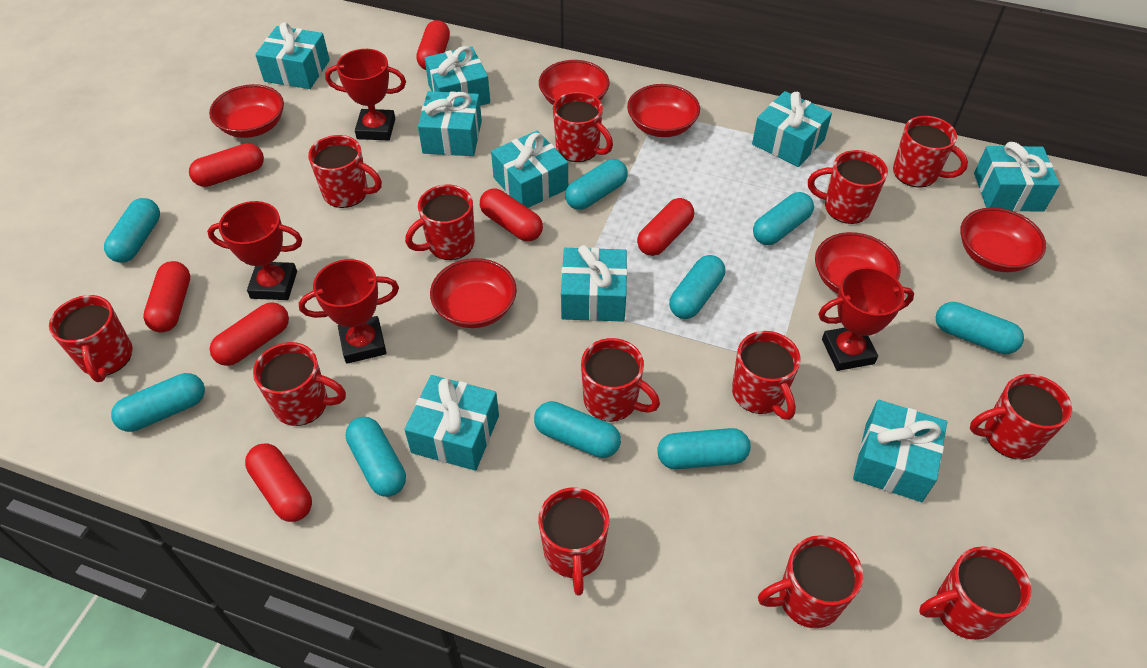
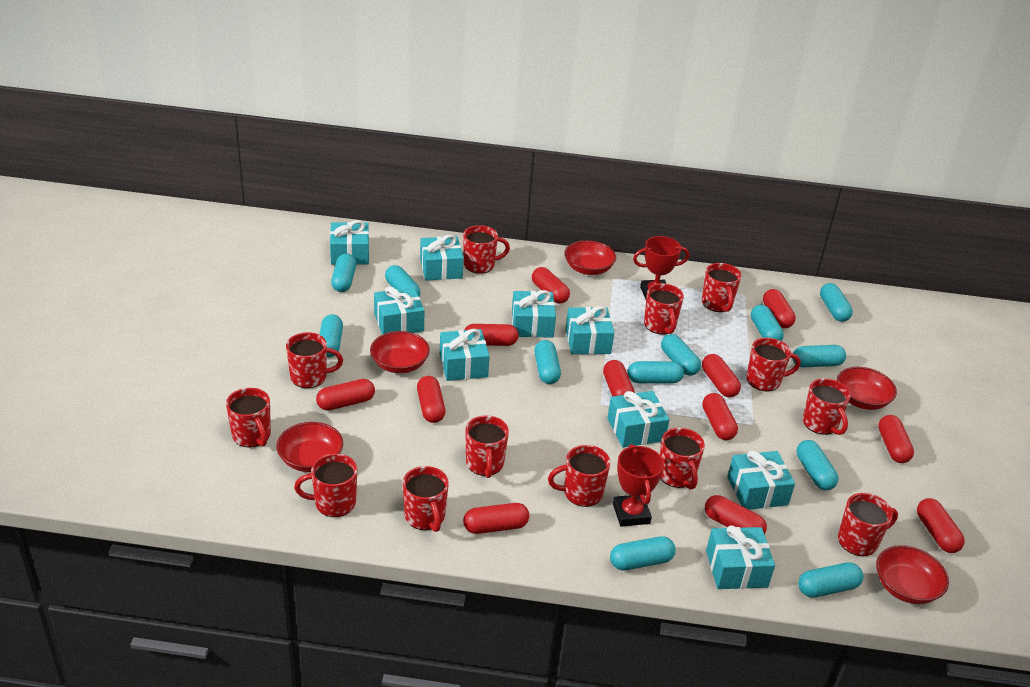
red bowl: 6 -> 5
red capsule: 7 -> 12
red trophy: 4 -> 2
turquoise capsule: 9 -> 12

